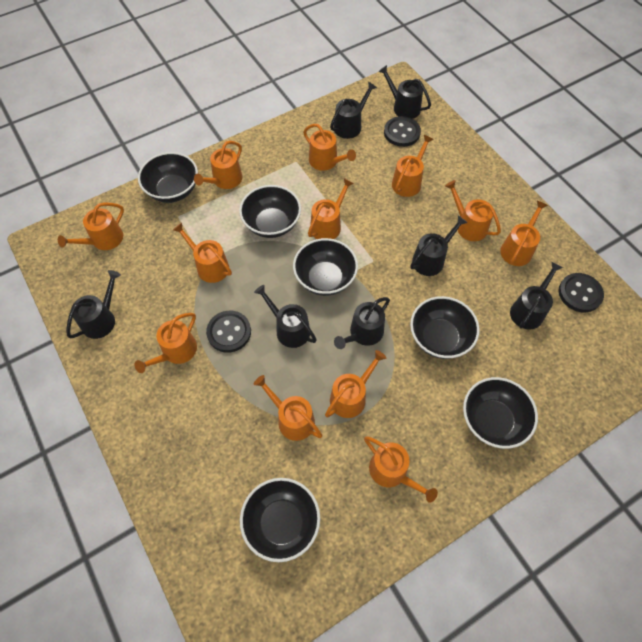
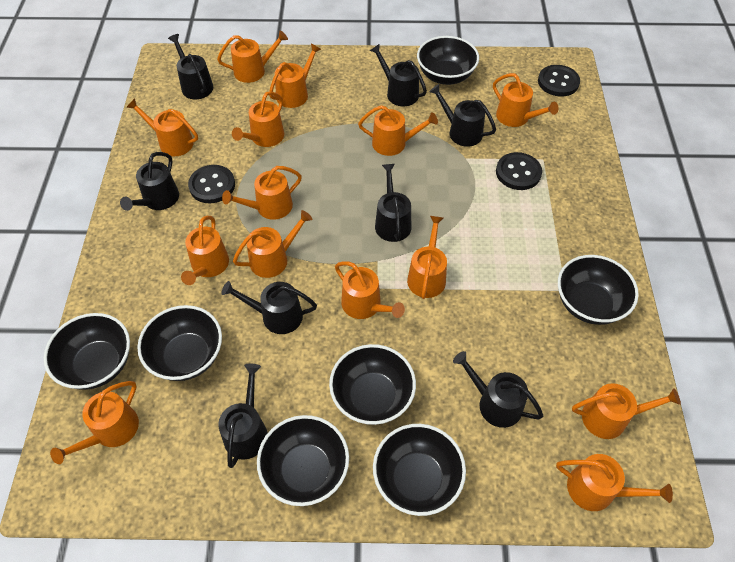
black bowl: 6 -> 7
black watering can: 7 -> 8
orange watering can: 12 -> 14

